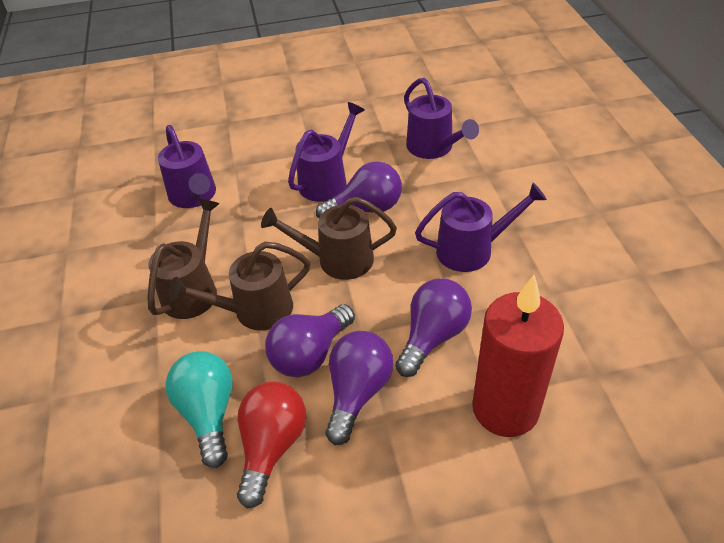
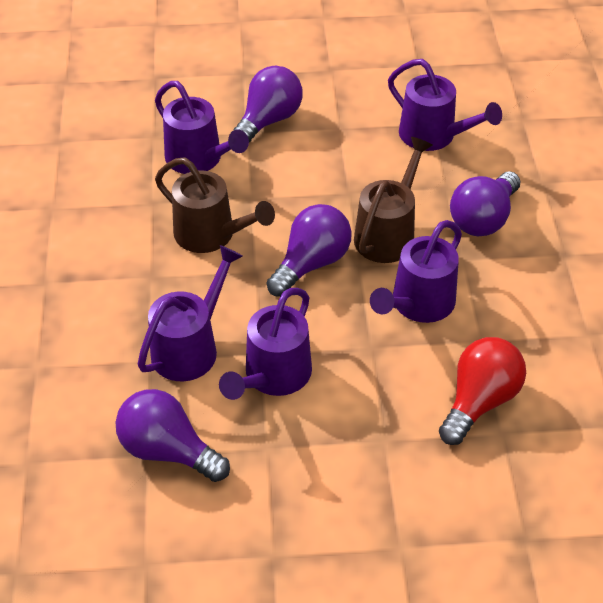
brown watering can: 3 -> 2
purple watering can: 4 -> 5
red candle: 1 -> 0
turquoise light bulb: 1 -> 0

